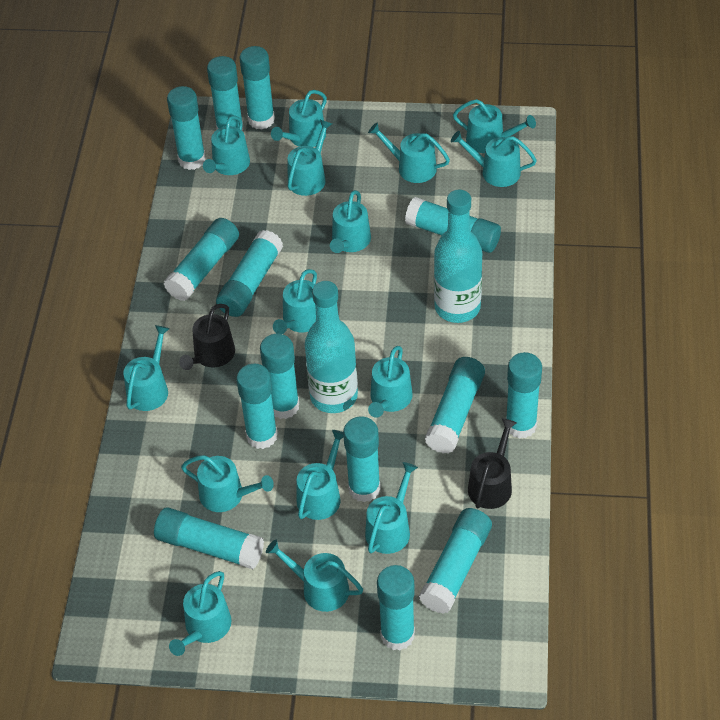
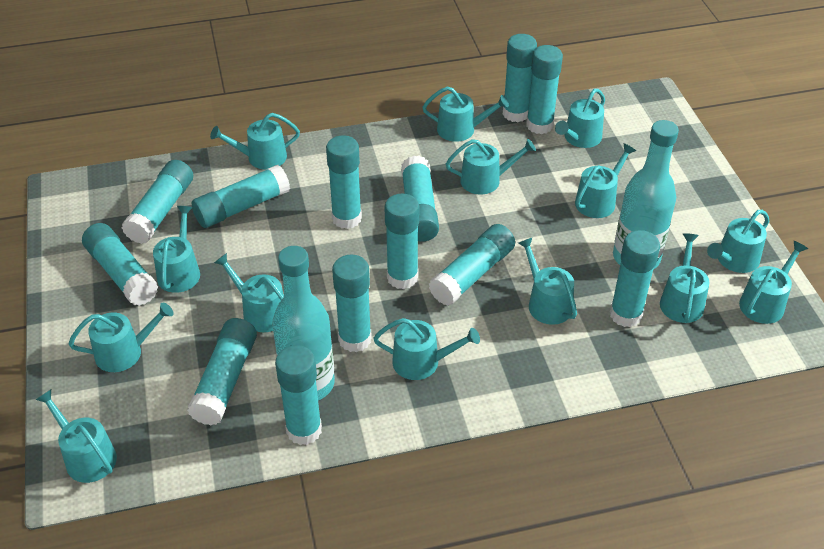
black watering can: 2 -> 0
turquoise glue stick: 14 -> 13
turquoise watering can: 15 -> 14

